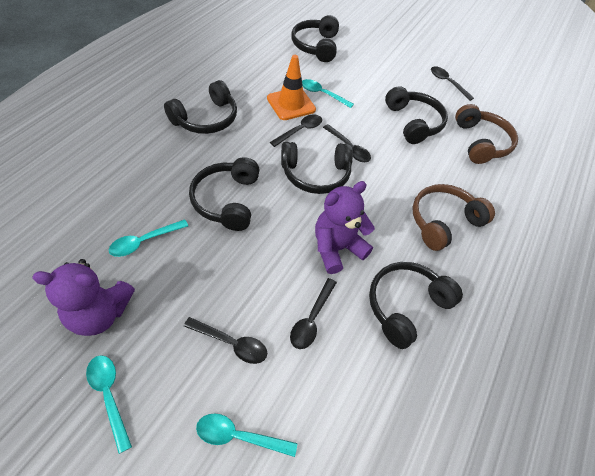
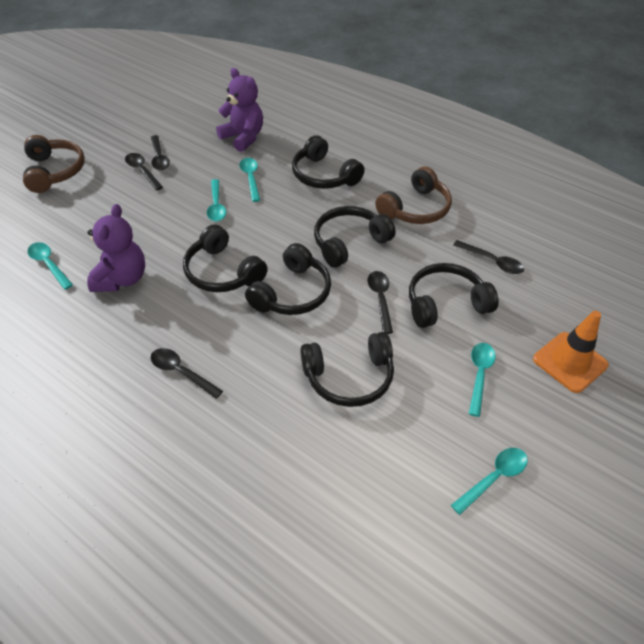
turquoise spoon: 4 -> 5

